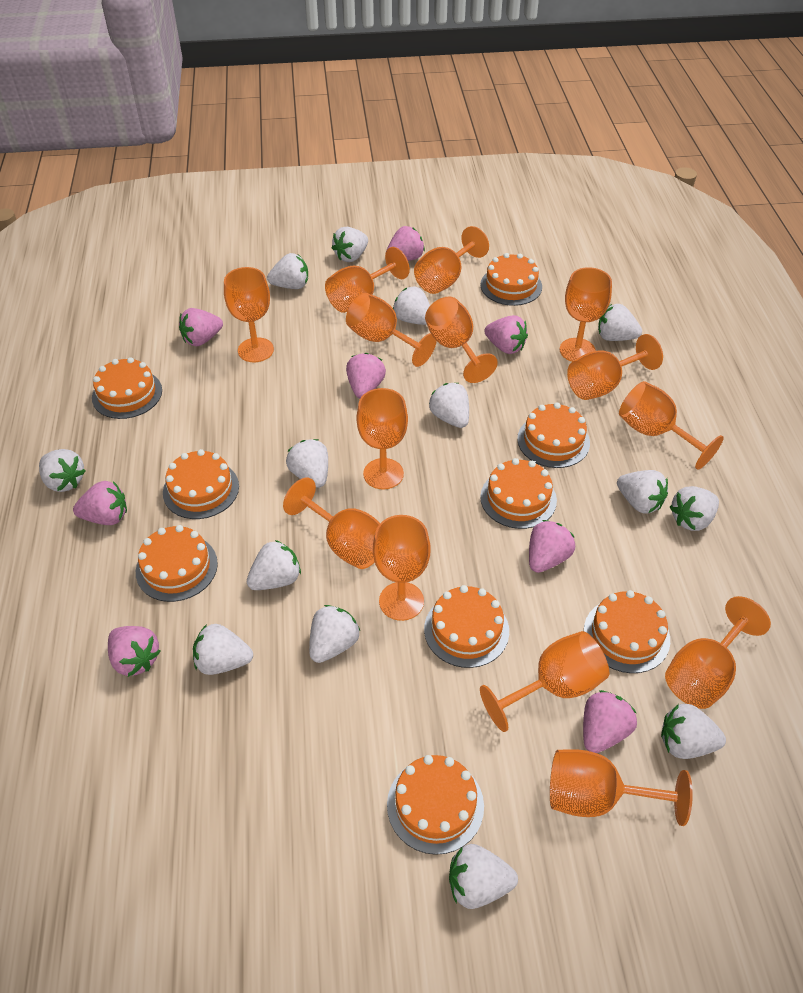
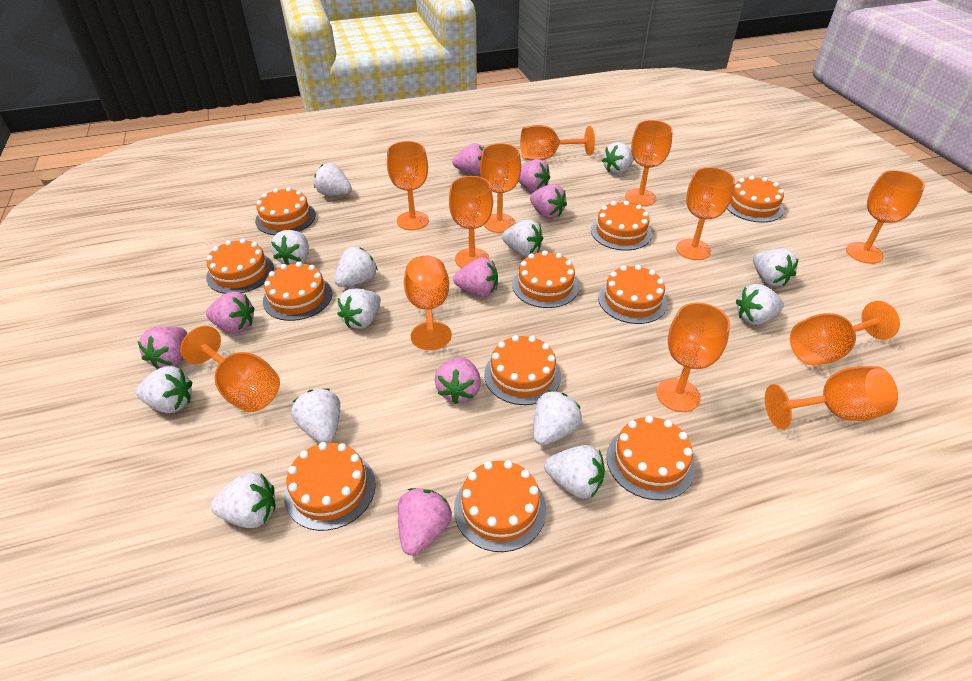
orange cake: 9 -> 11
orange goblet: 14 -> 12
white strawberry: 14 -> 13

